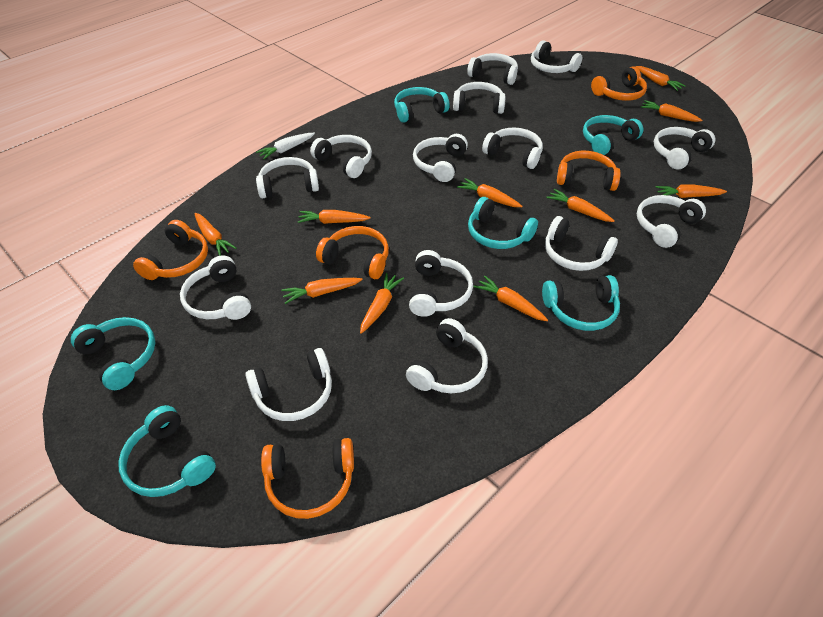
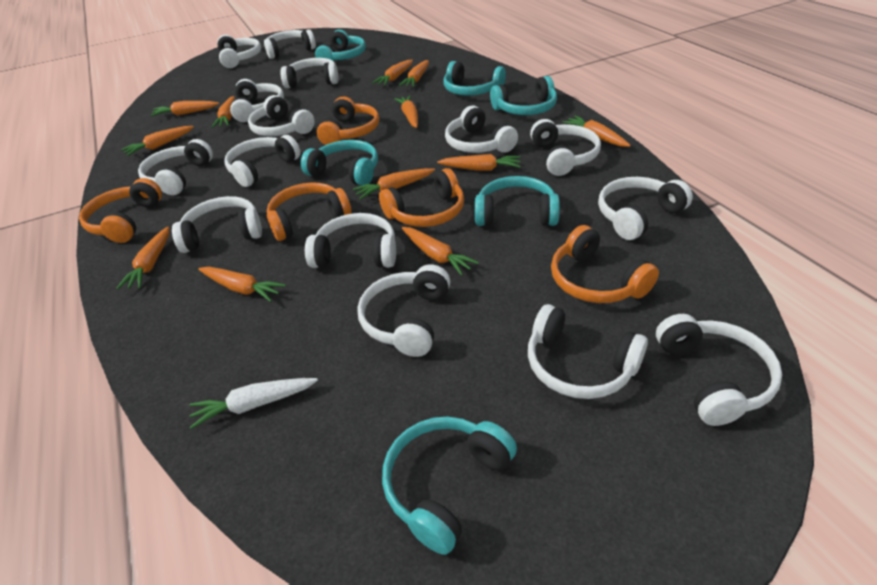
orange carrot: 10 -> 12
white headphones: 14 -> 15

